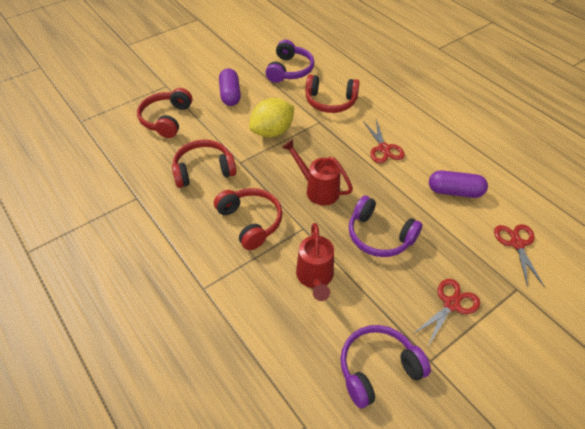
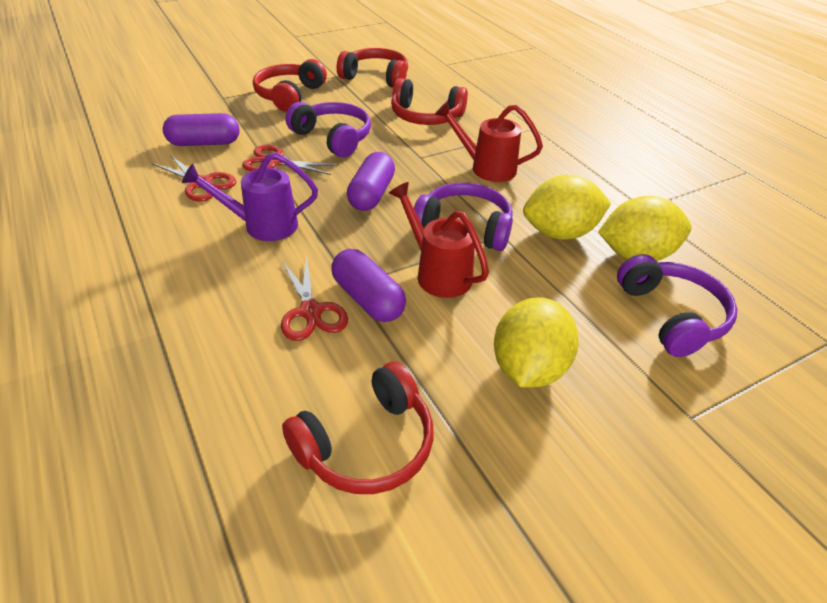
purple capsule: 2 -> 3
purple watering can: 0 -> 1
yellow lemon: 1 -> 3

